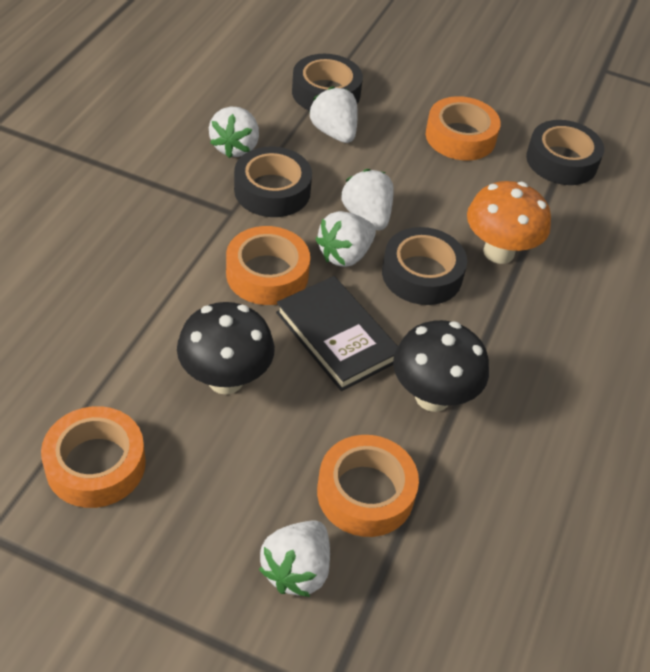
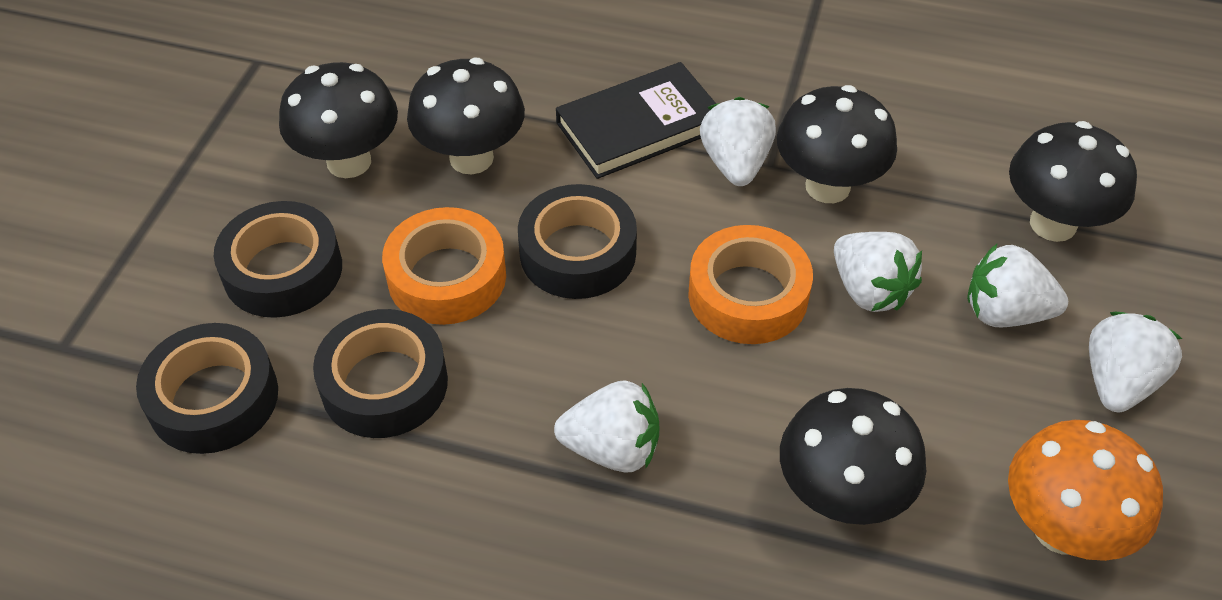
black mushroom: 2 -> 5
orange tape: 4 -> 2

